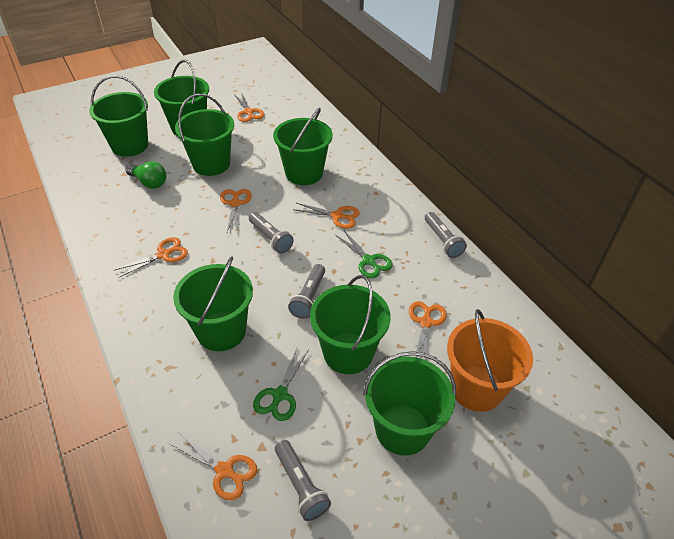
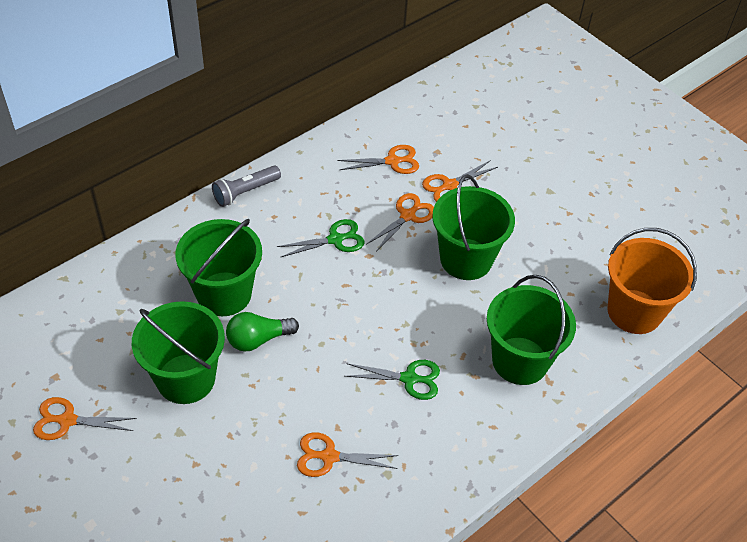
green bucket: 7 -> 4
grey flashlight: 4 -> 1
orange scissors: 6 -> 5

